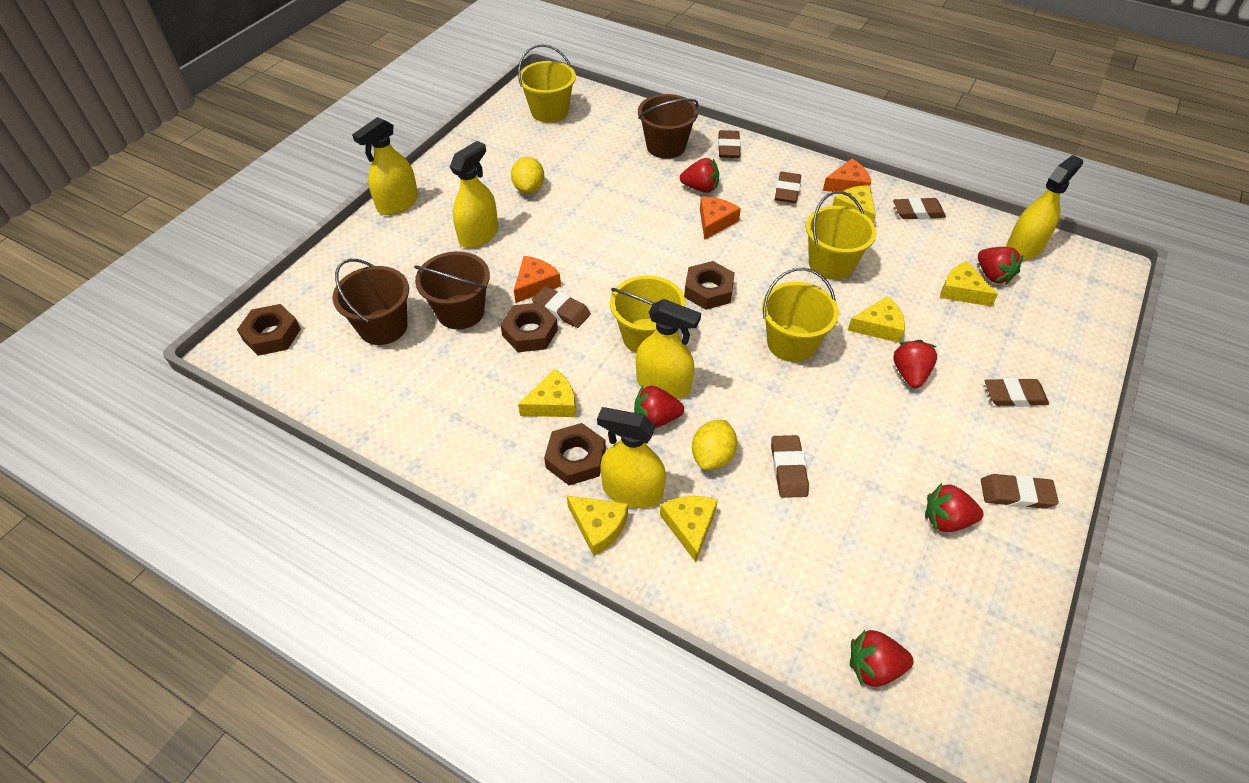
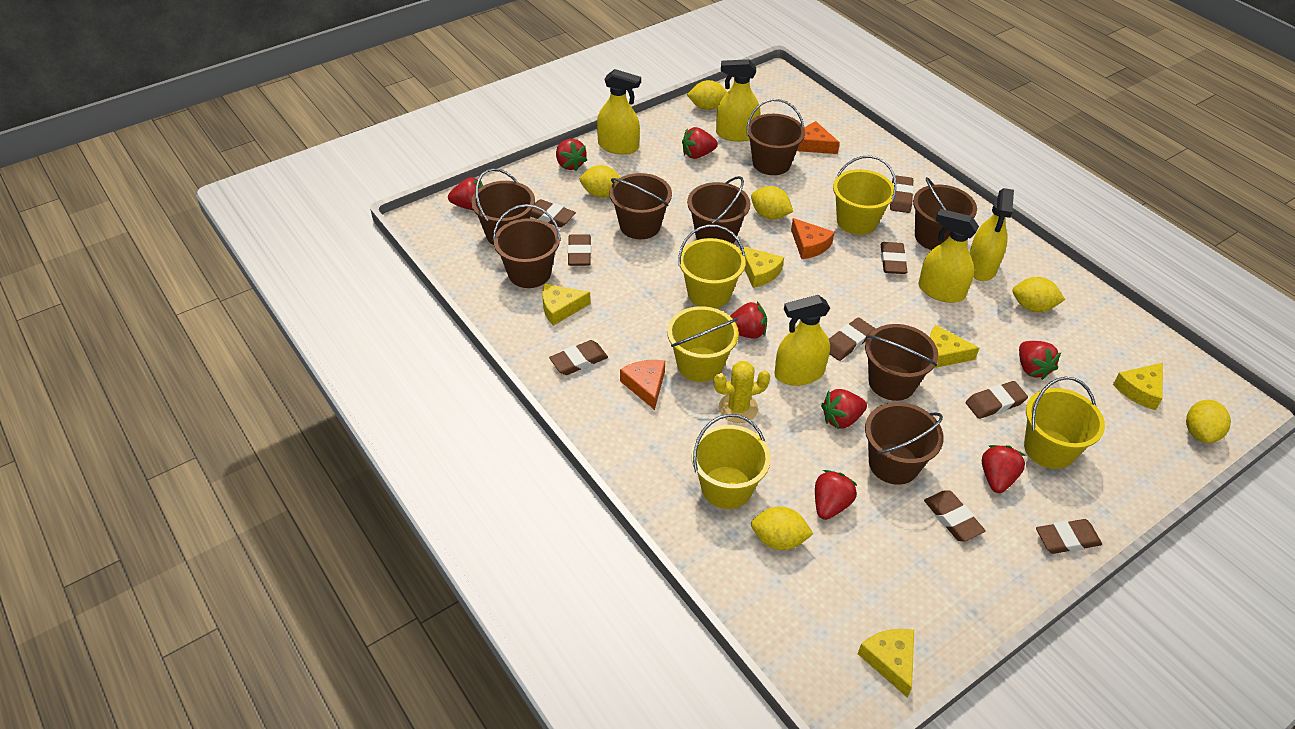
brown bucket: 3 -> 8
brown eraser: 7 -> 9
brown nut: 4 -> 0
red strawberry: 6 -> 8
yellow bucket: 4 -> 5
yellow cactus: 0 -> 1
yellow cheese: 6 -> 5
yellow lemon: 2 -> 6

